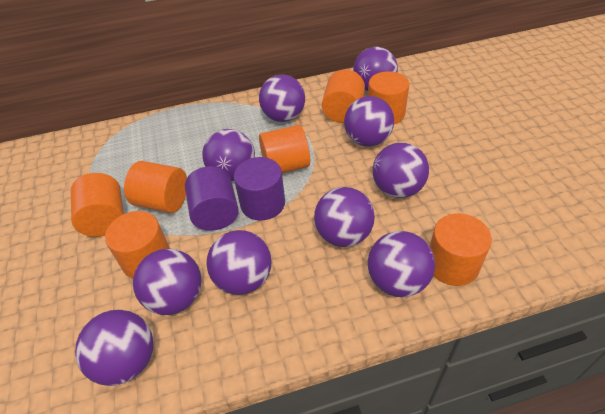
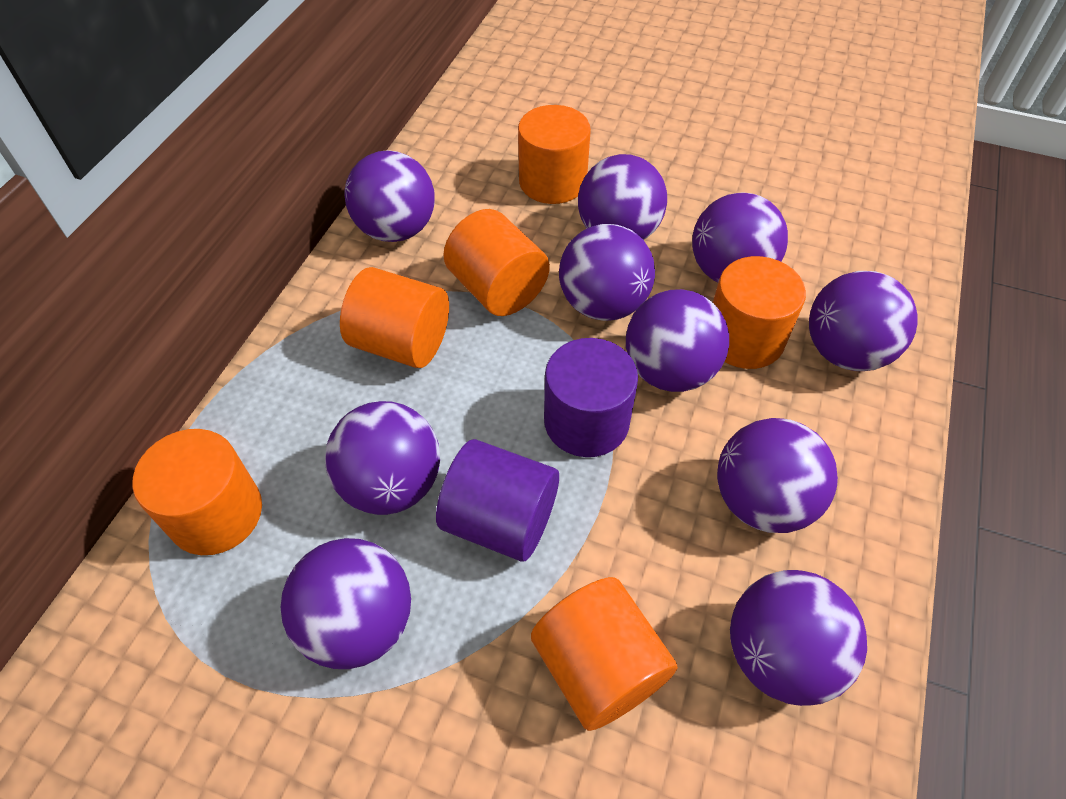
orange cylinder: 7 -> 6

